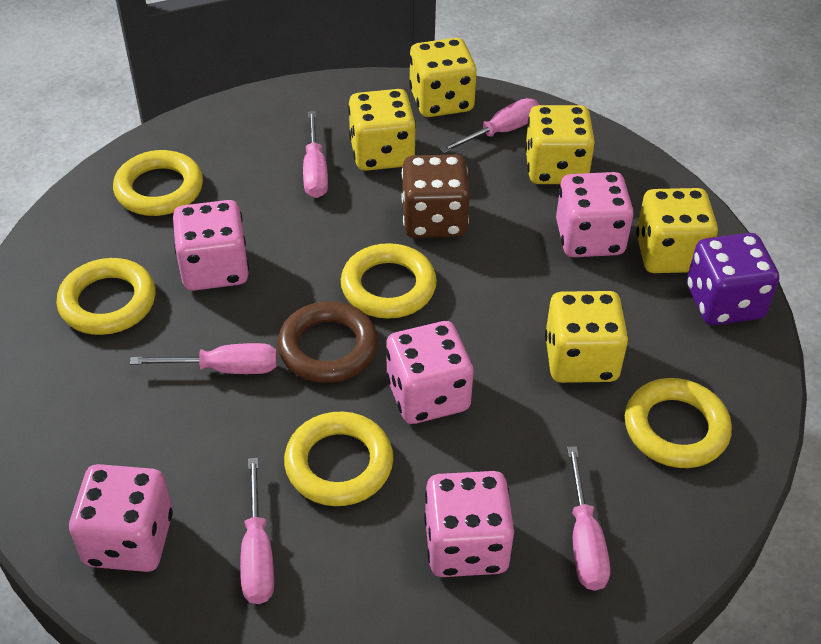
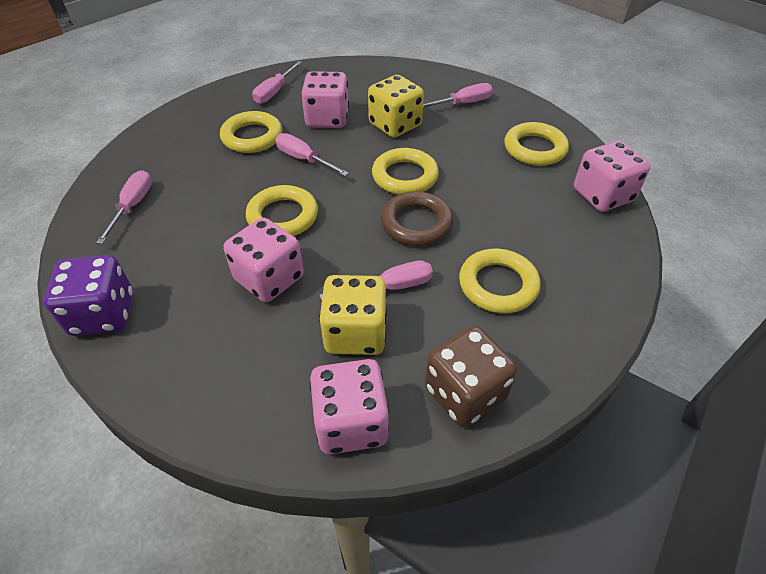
pink dice: 5 -> 4
yellow dice: 5 -> 2

